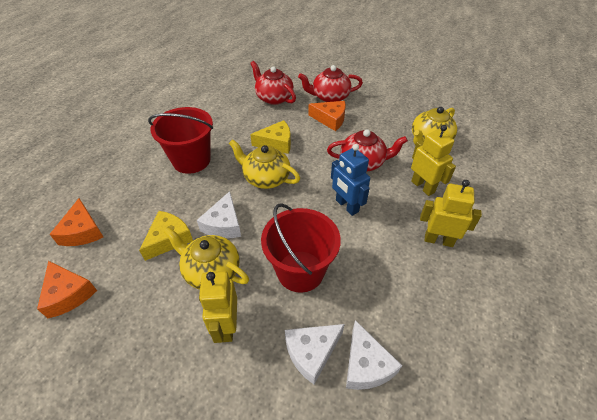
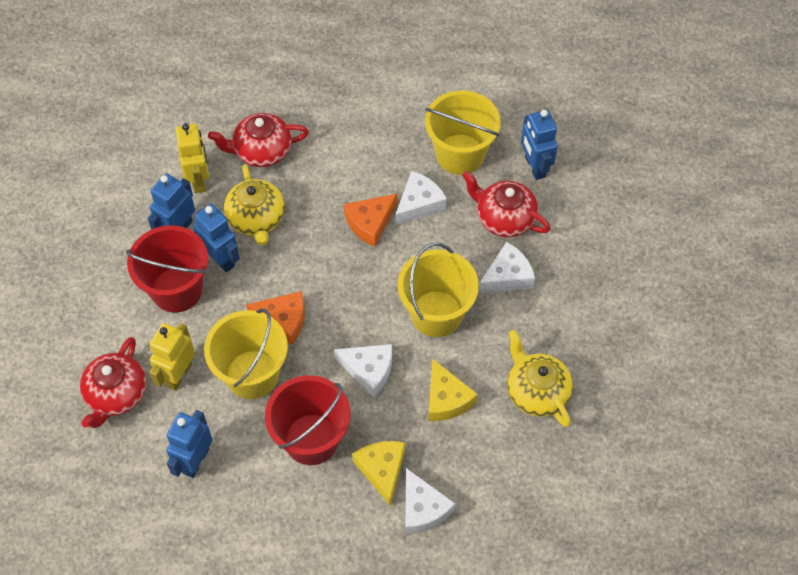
blue robot: 1 -> 4
orange cheese: 3 -> 2
white cheese: 3 -> 4
yellow bucket: 0 -> 3
yellow robot: 3 -> 2
yellow teapot: 3 -> 2

